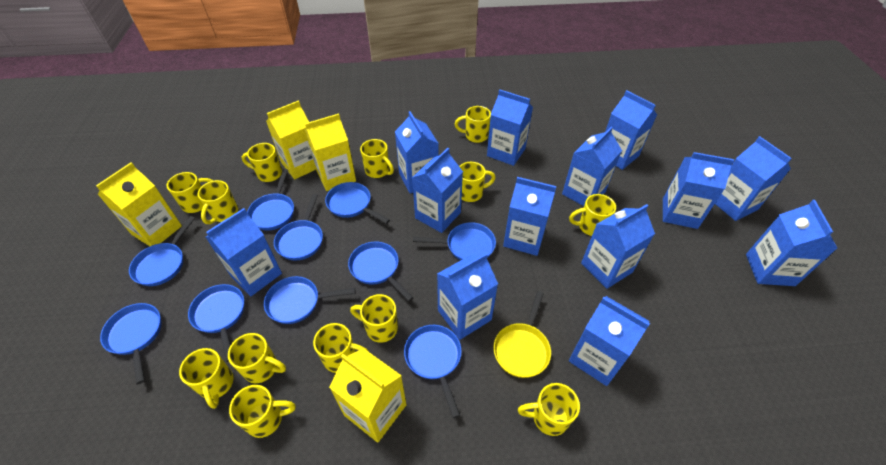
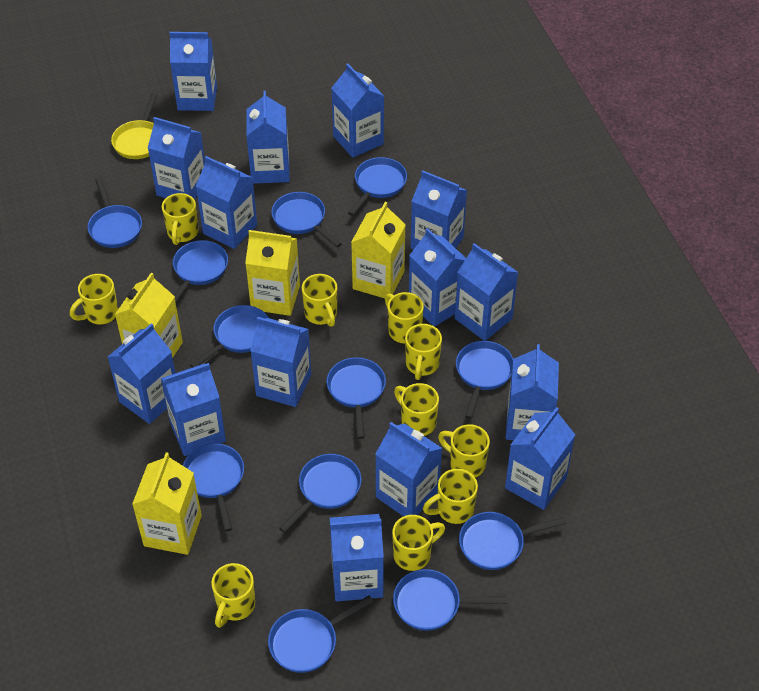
blue carton: 13 -> 15
blue pan: 10 -> 12
yellow mug: 13 -> 10

